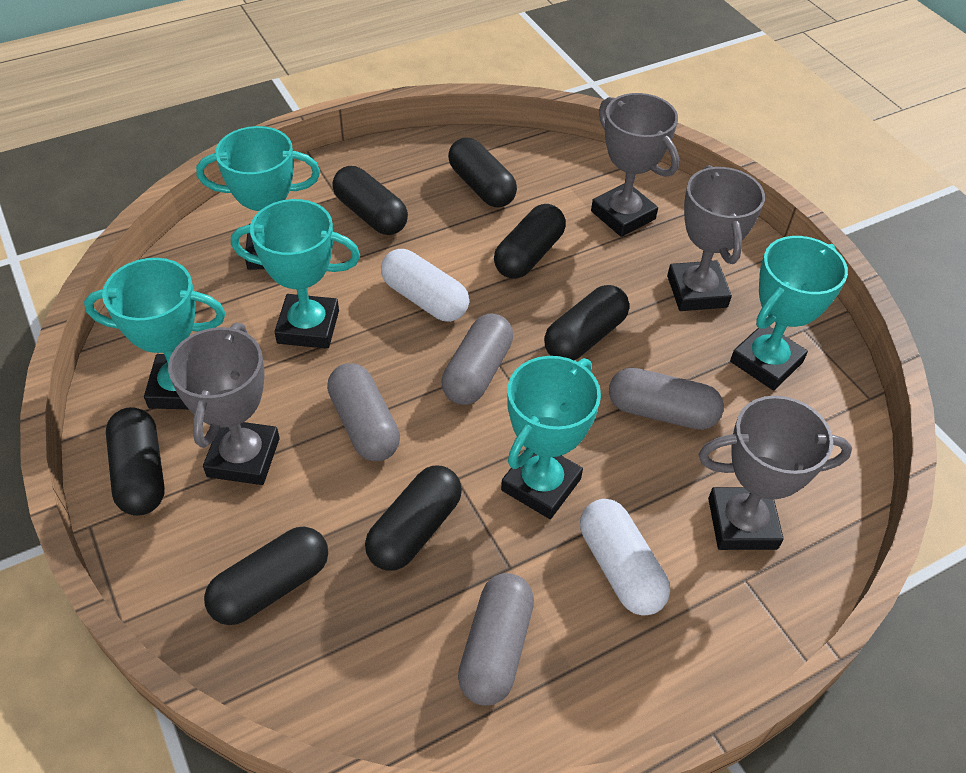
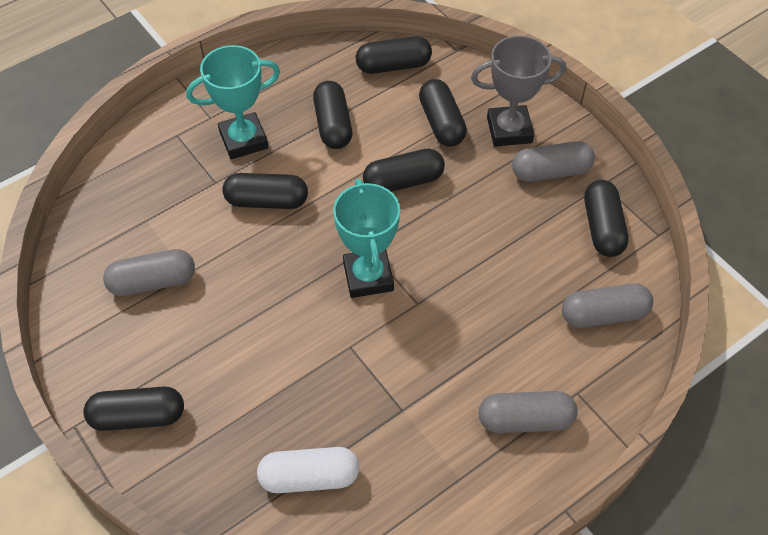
grey trophy: 4 -> 1
turquoise trophy: 5 -> 2
white capsule: 2 -> 1

